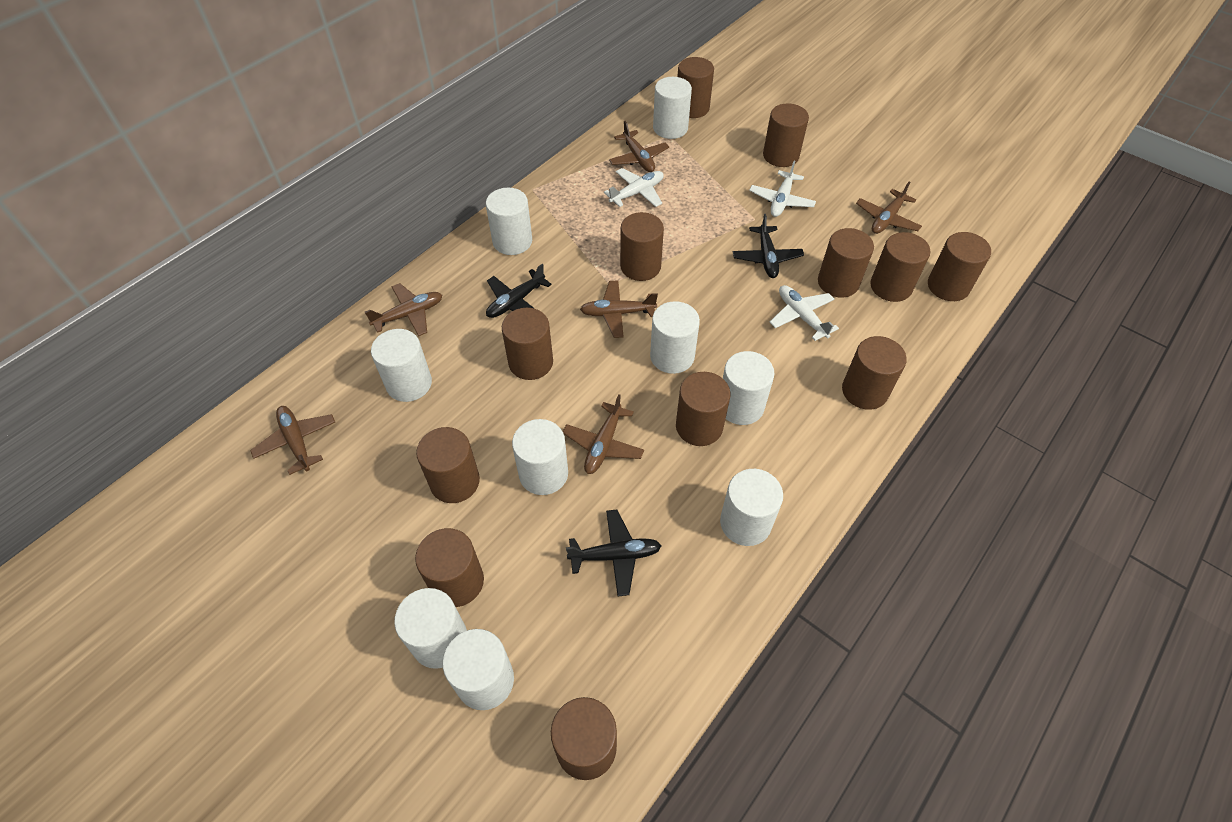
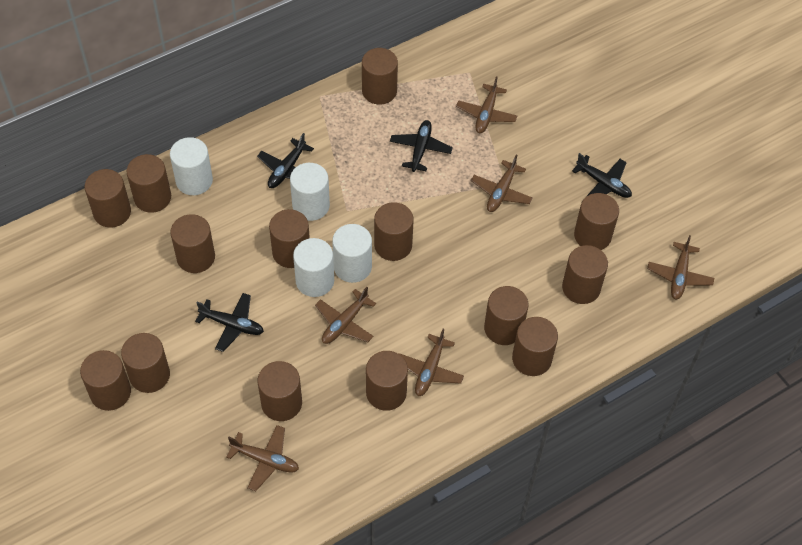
black plane: 3 -> 4
brown cylinder: 12 -> 14
white cylinder: 9 -> 4
white plane: 3 -> 0

